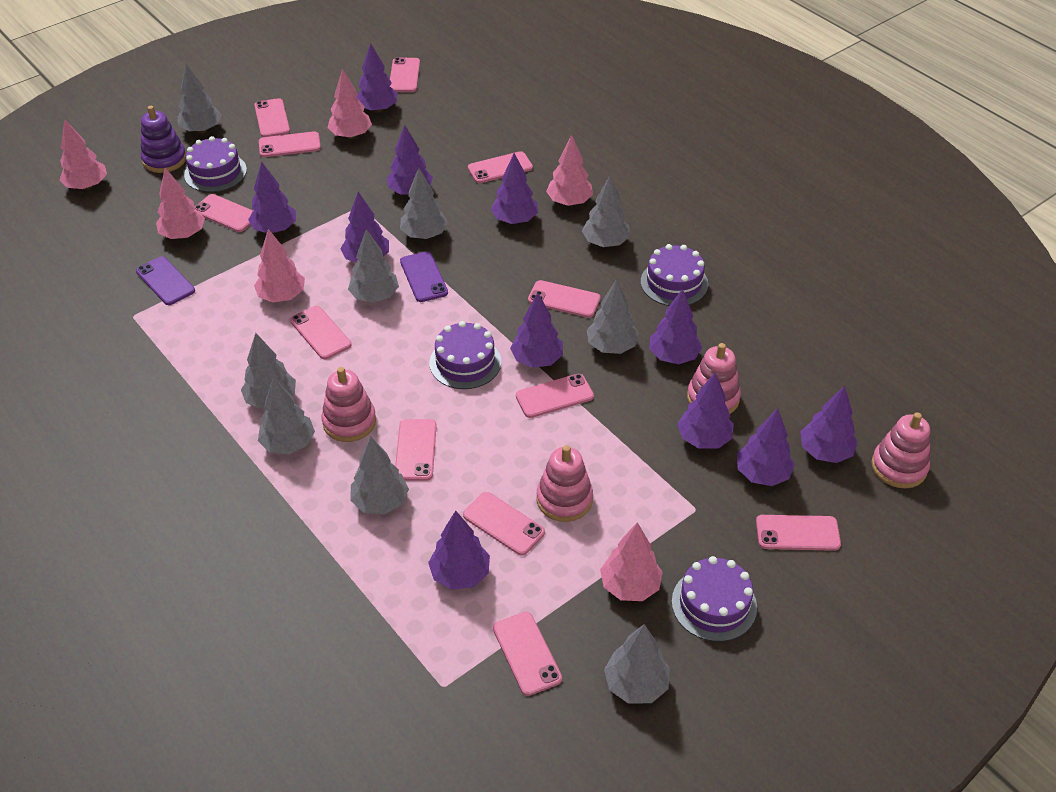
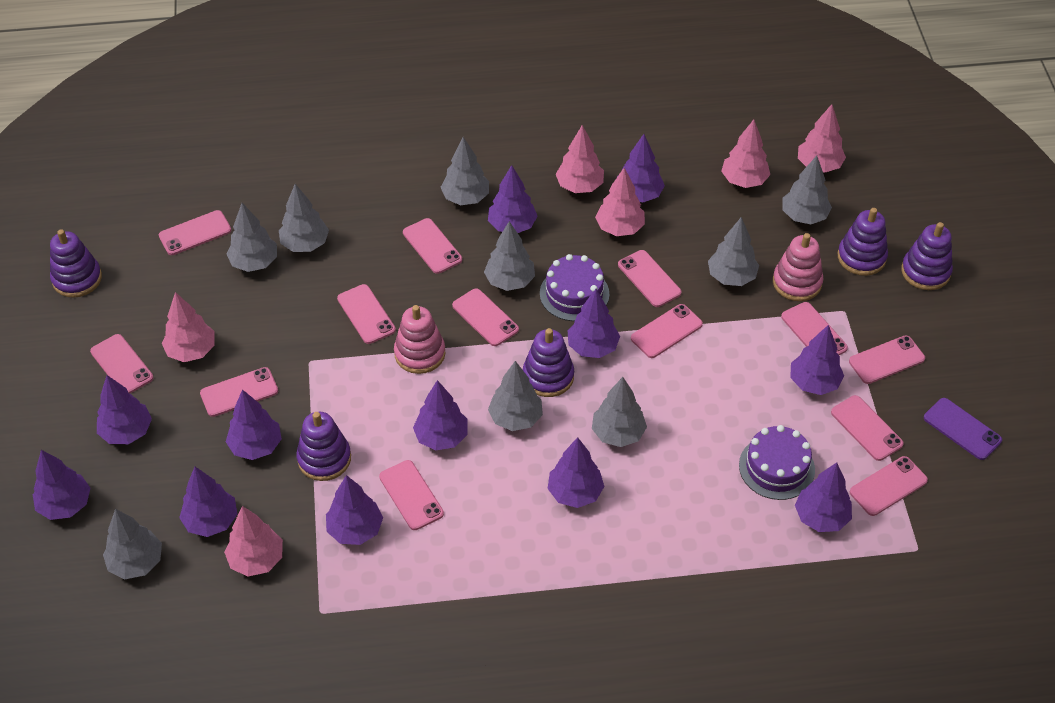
pink phone: 12 -> 13
pink stacking toy: 4 -> 2
purple cake: 4 -> 2
purple phone: 2 -> 1
purple stacking toy: 1 -> 5
purple tree: 11 -> 12

